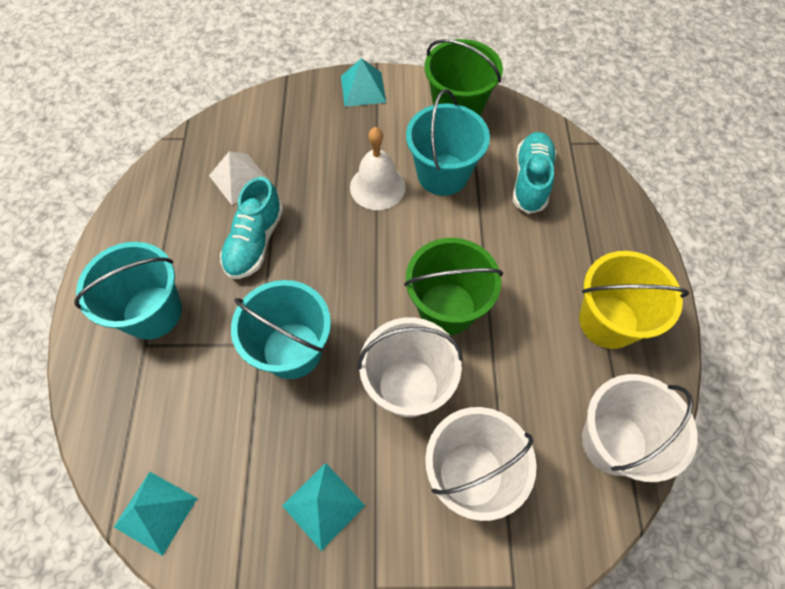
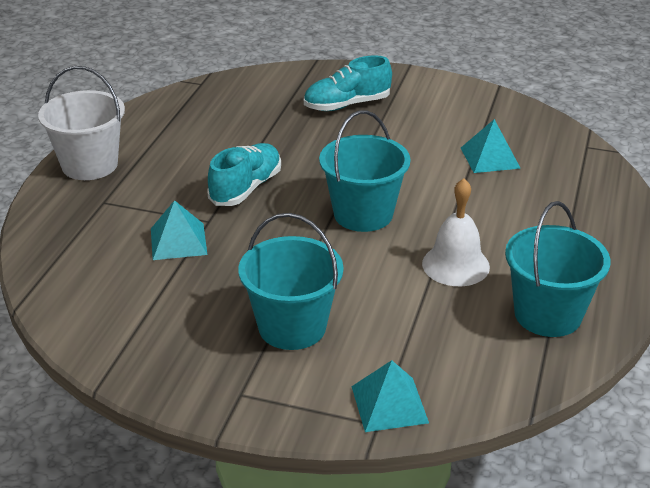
green bucket: 2 -> 0
white bucket: 3 -> 1
white pyramid: 1 -> 0
yellow bucket: 1 -> 0

